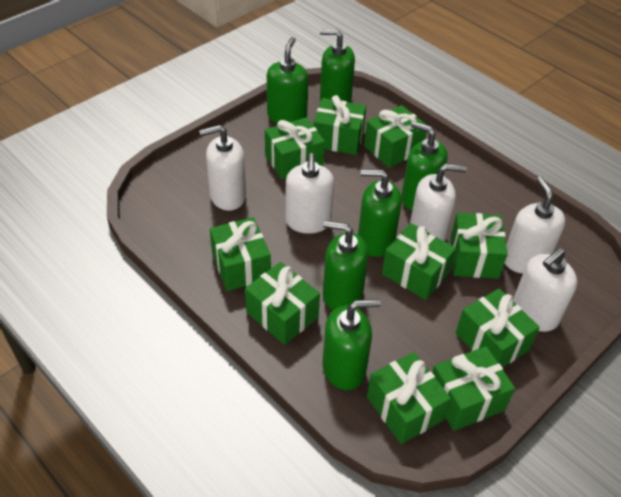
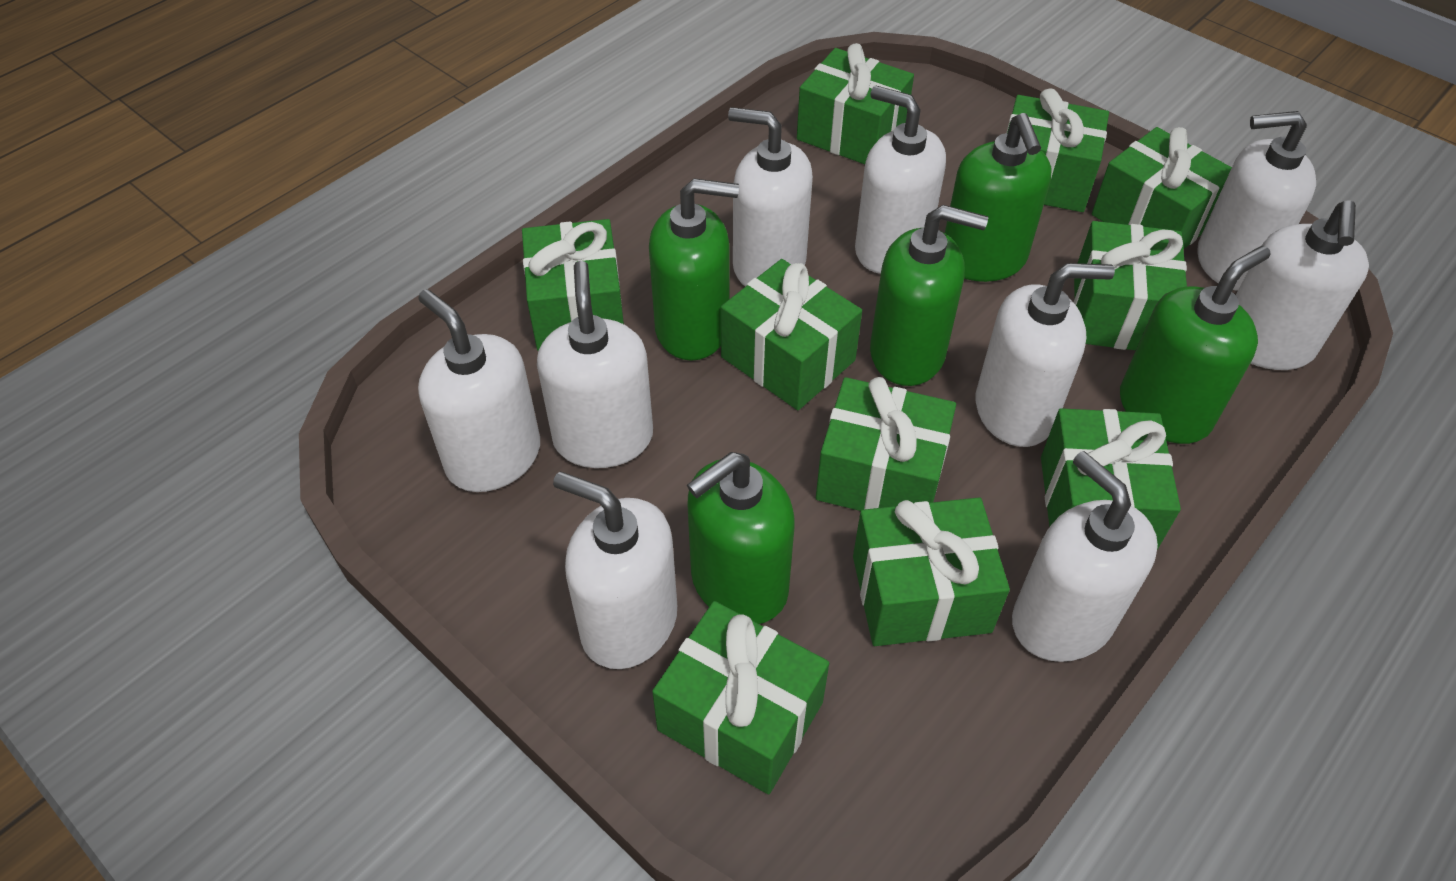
green soap dispenser: 6 -> 5
white soap dispenser: 5 -> 9

